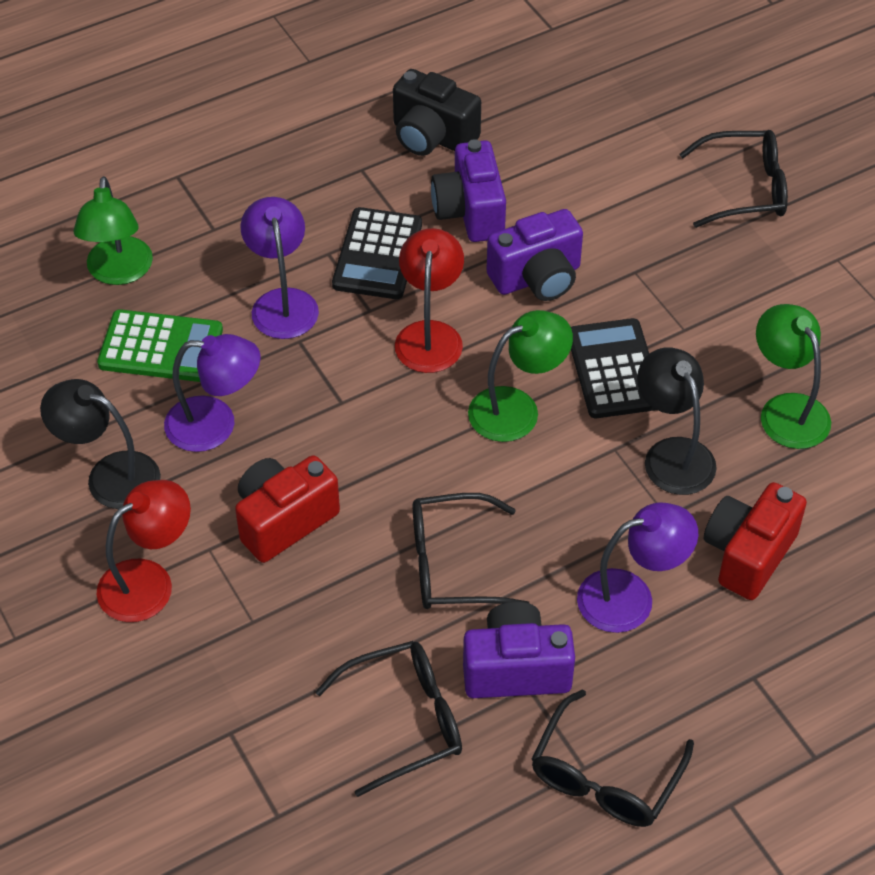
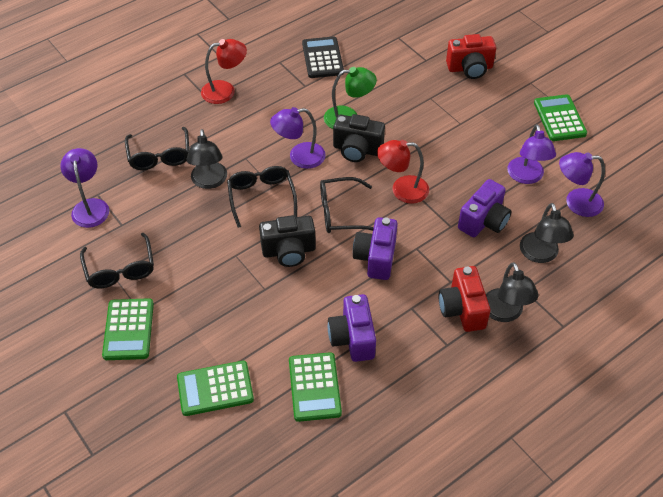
black calculator: 2 -> 1
black camera: 1 -> 2
black lamp: 2 -> 3
green calculator: 1 -> 4
green lamp: 3 -> 1
purple lamp: 3 -> 4

